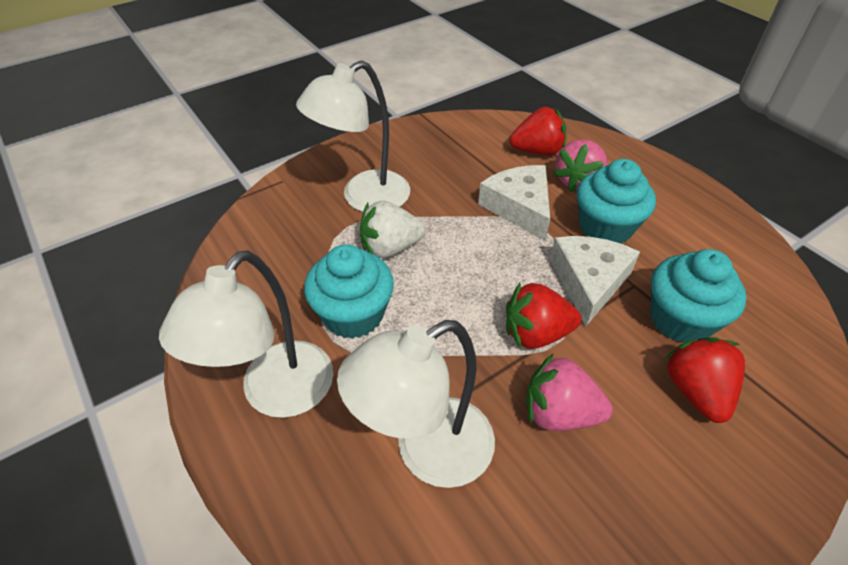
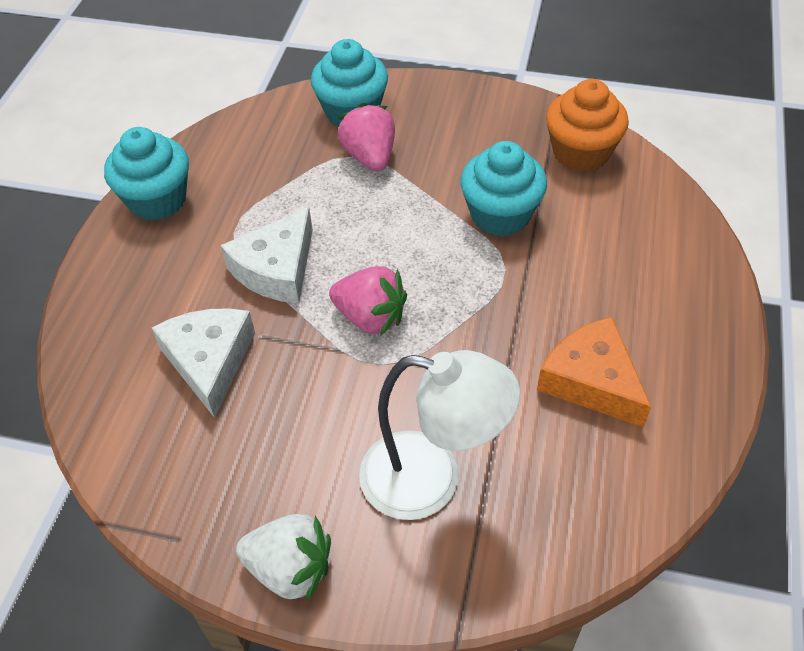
orange cheese: 0 -> 1
orange cupcake: 0 -> 1
red strawberry: 3 -> 0
white lamp: 3 -> 1

